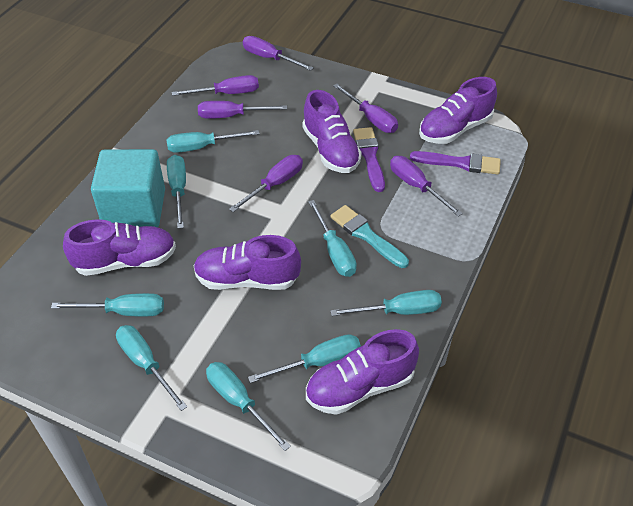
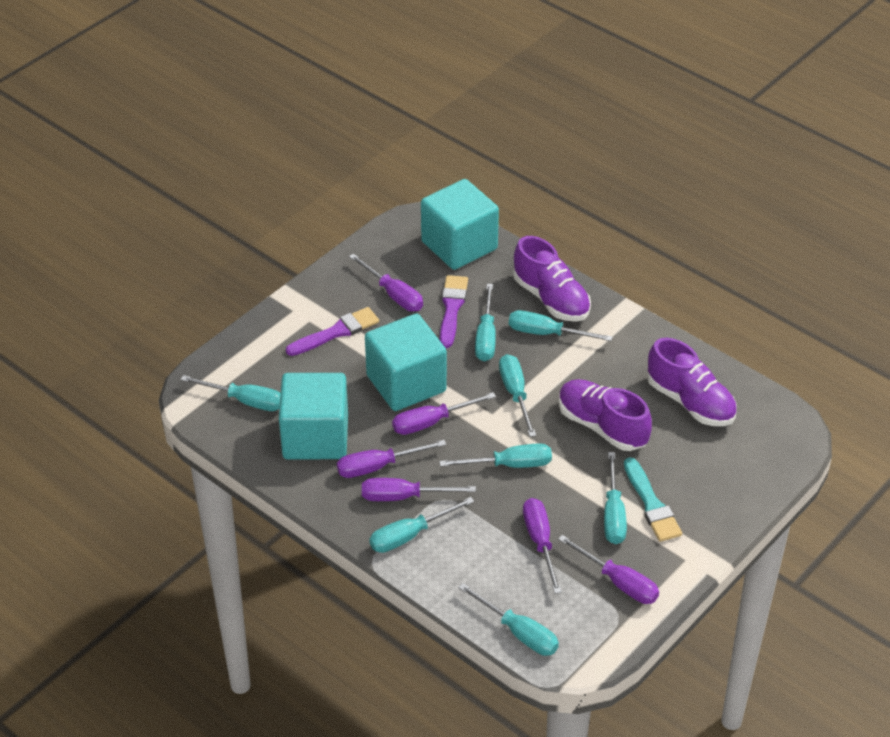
purple shoe: 5 -> 3
turquoise cube: 1 -> 3

